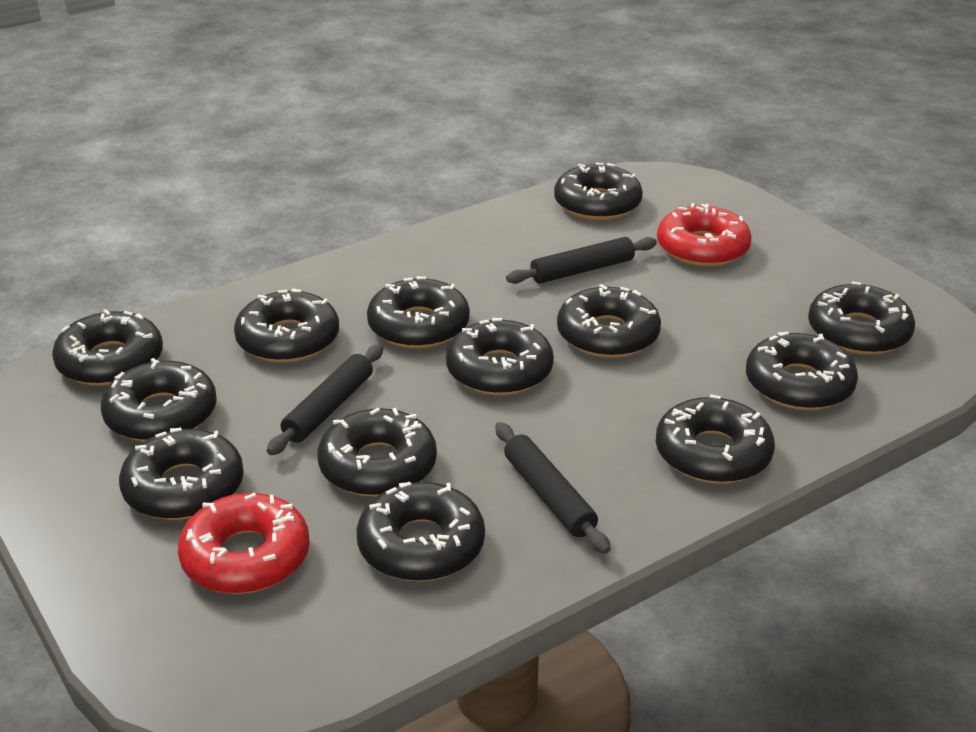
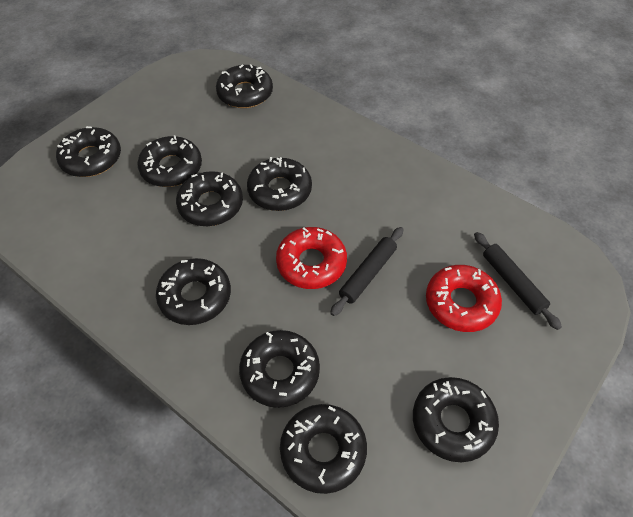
black donut: 13 -> 9
black rolling pin: 3 -> 2

